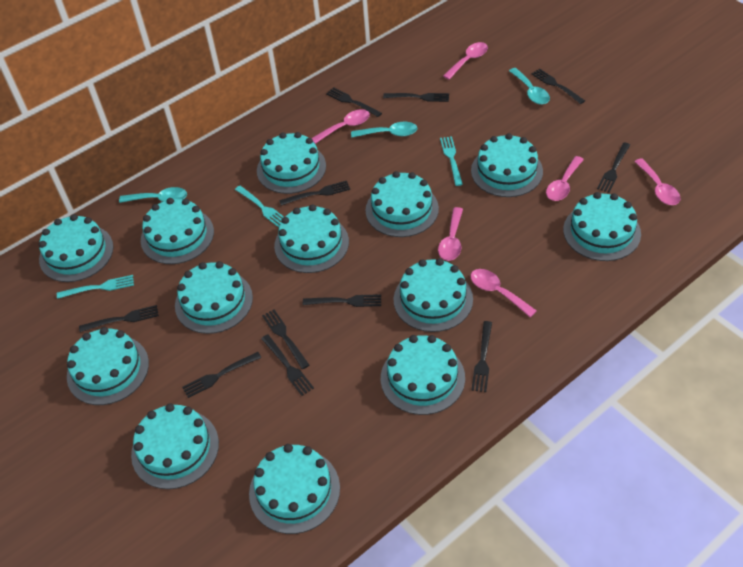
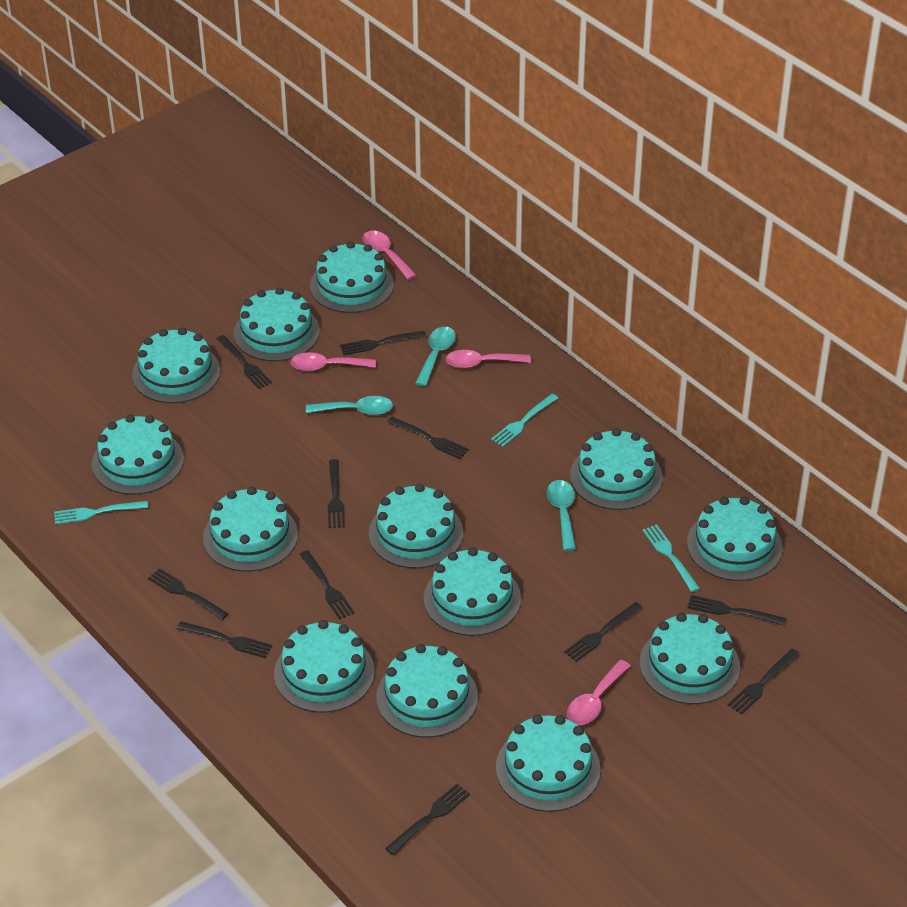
pink spoon: 6 -> 4

